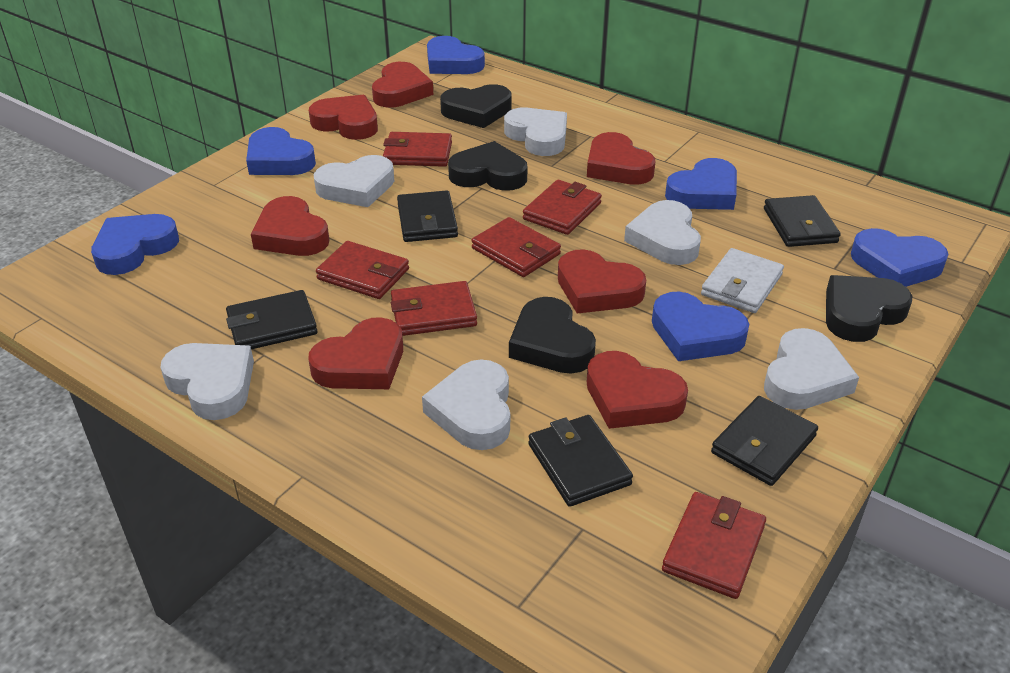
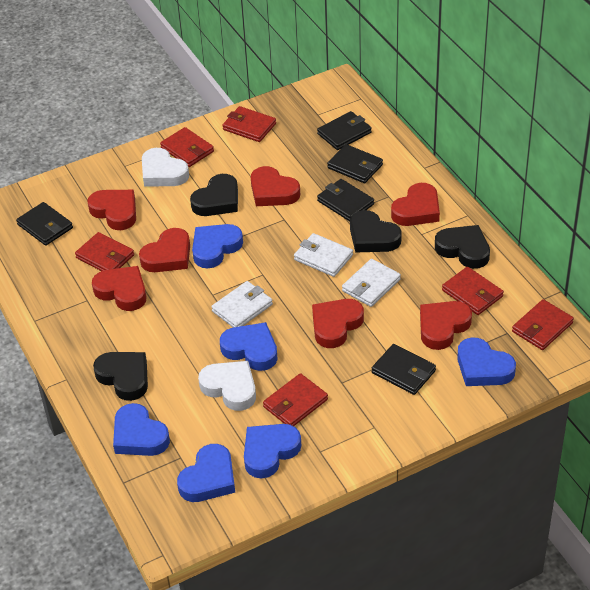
white heart: 6 -> 2
white wallet: 1 -> 3

